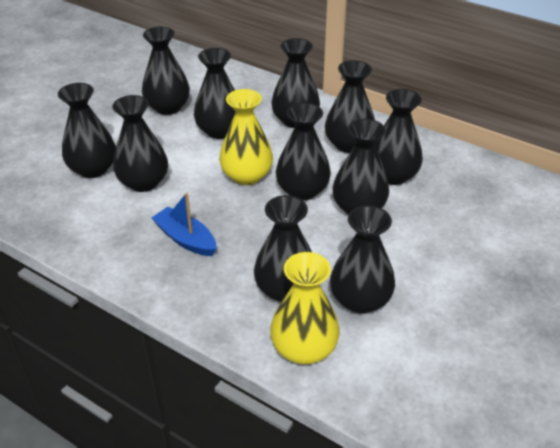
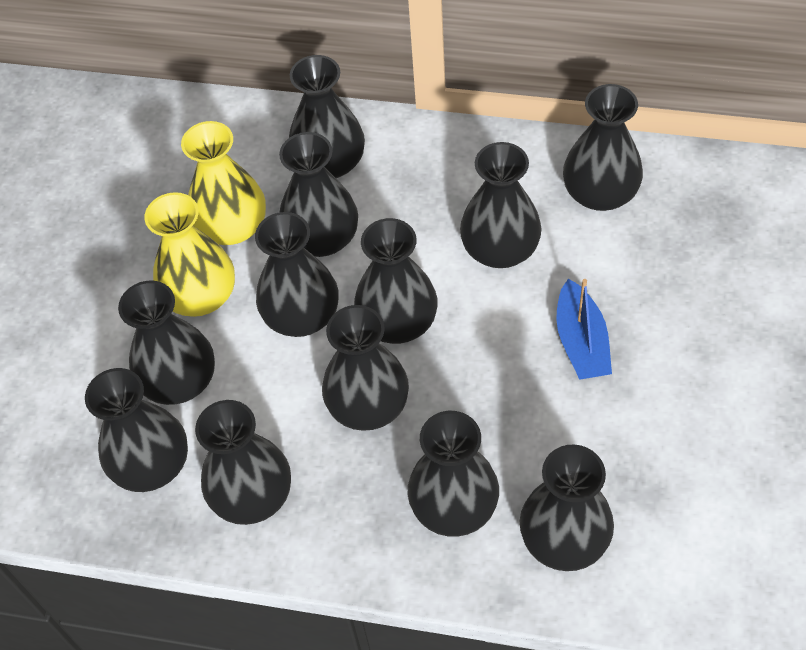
black vase: 11 -> 12

